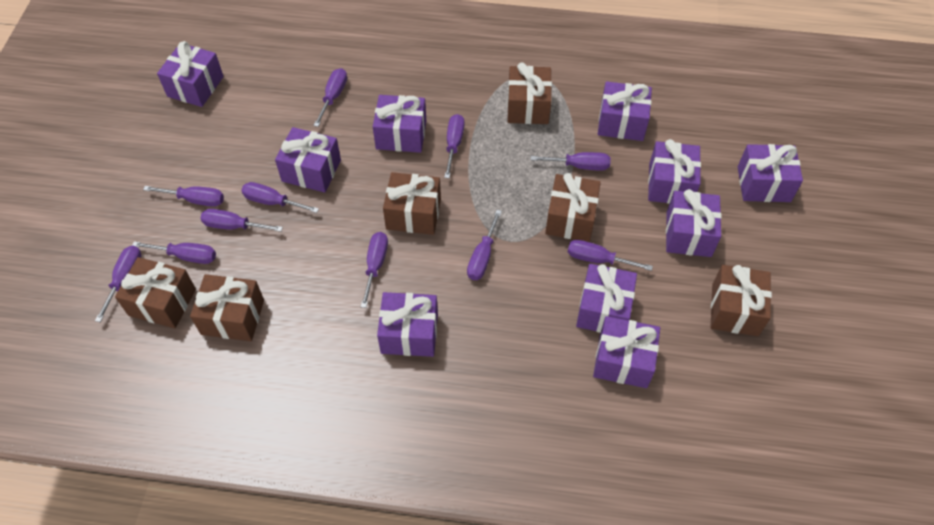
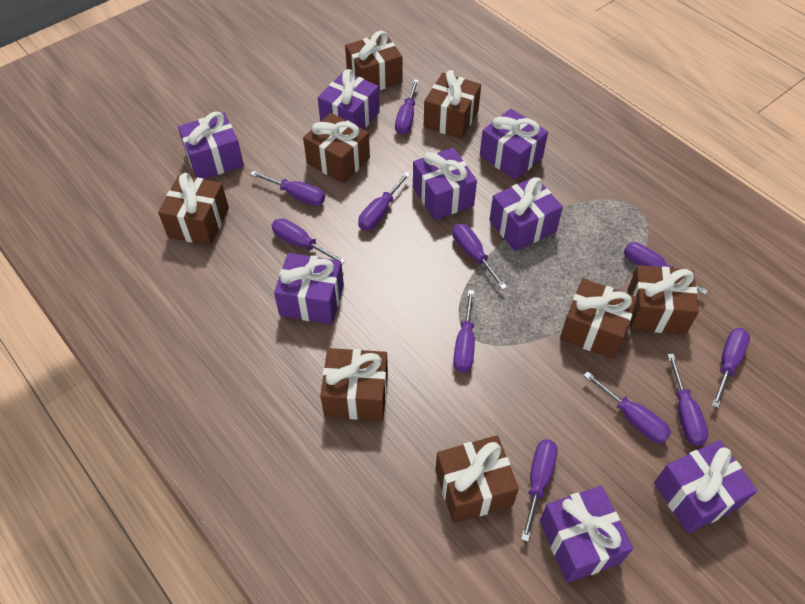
brown gift: 6 -> 8
purple gift: 10 -> 8

